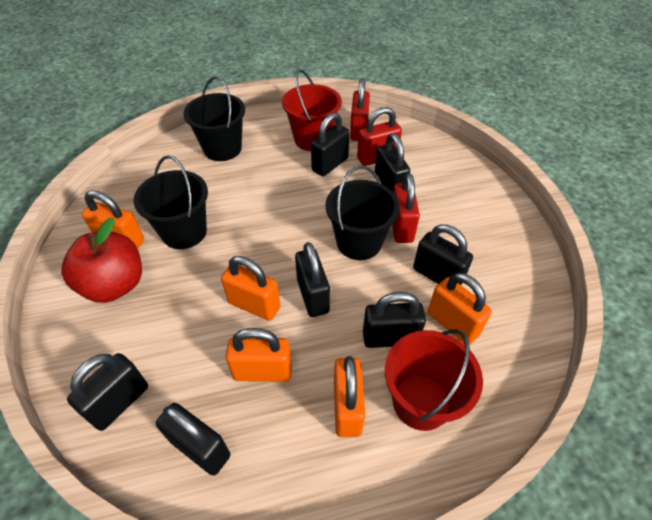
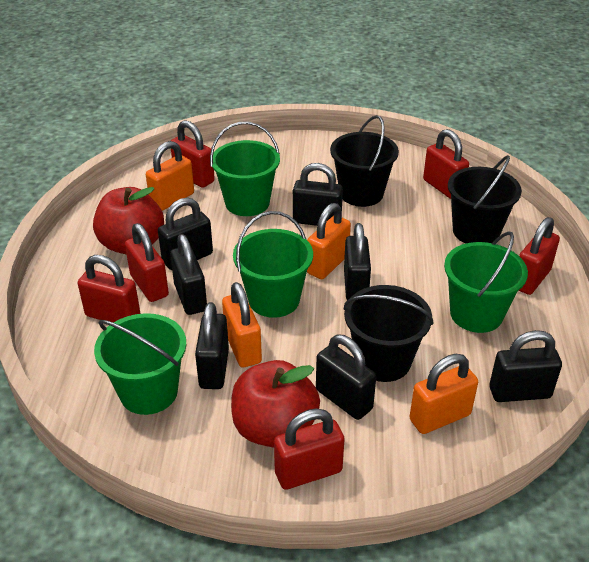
green bucket: 0 -> 4
orange padlock: 5 -> 4
red apple: 1 -> 2
red bucket: 2 -> 0
red padlock: 3 -> 6

